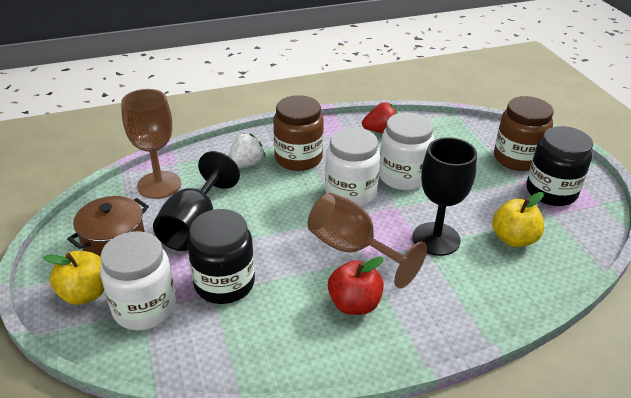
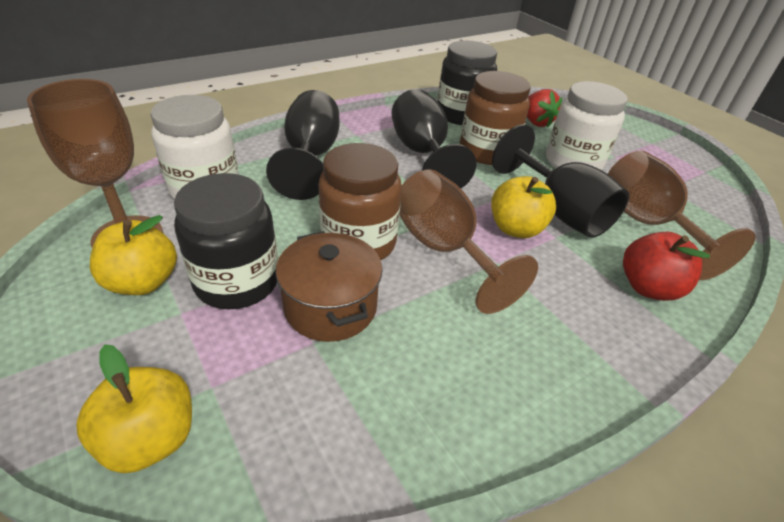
black goblet: 2 -> 3
brown goblet: 2 -> 3
white jar: 3 -> 2
white strawberry: 1 -> 0
yellow apple: 2 -> 3

